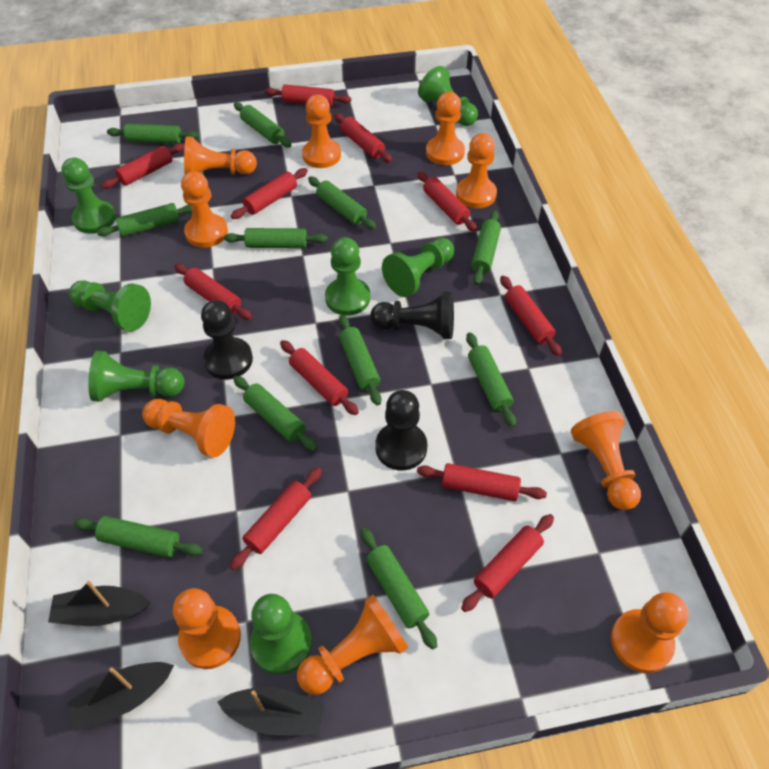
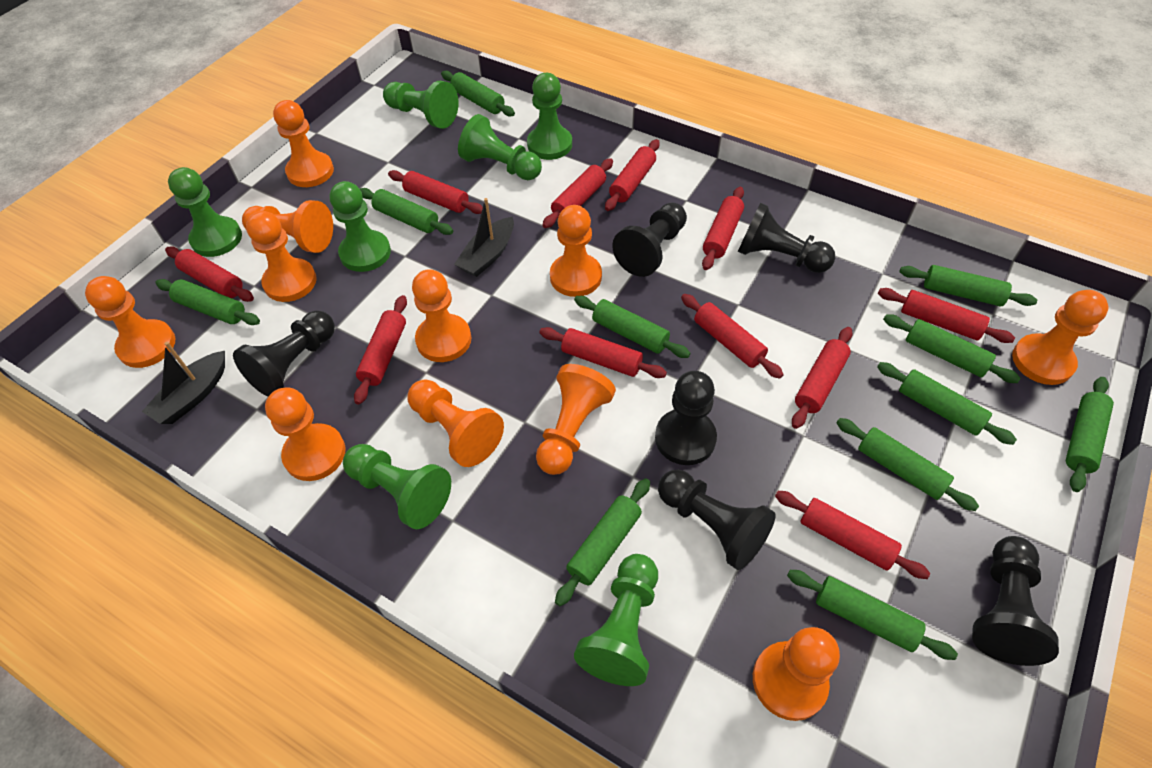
black boat: 3 -> 2
black pawn: 3 -> 6
orange pawn: 10 -> 11

